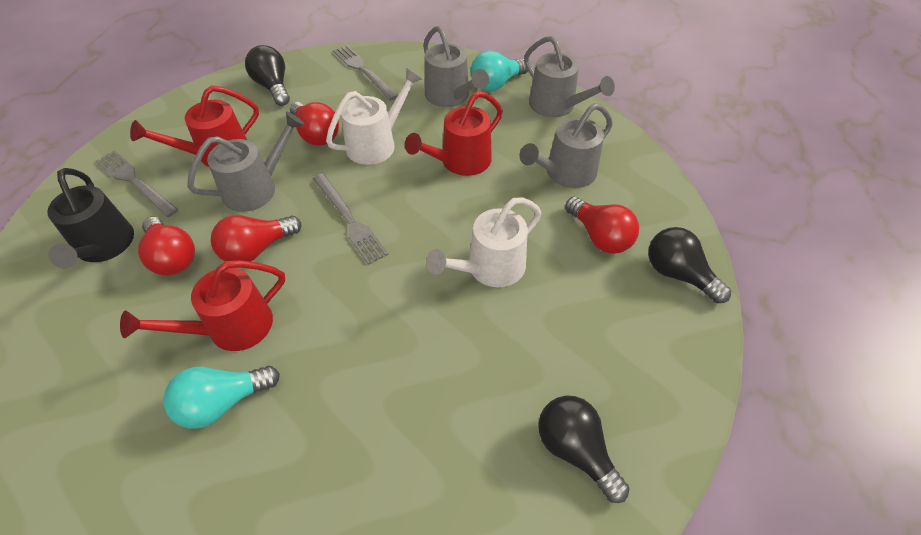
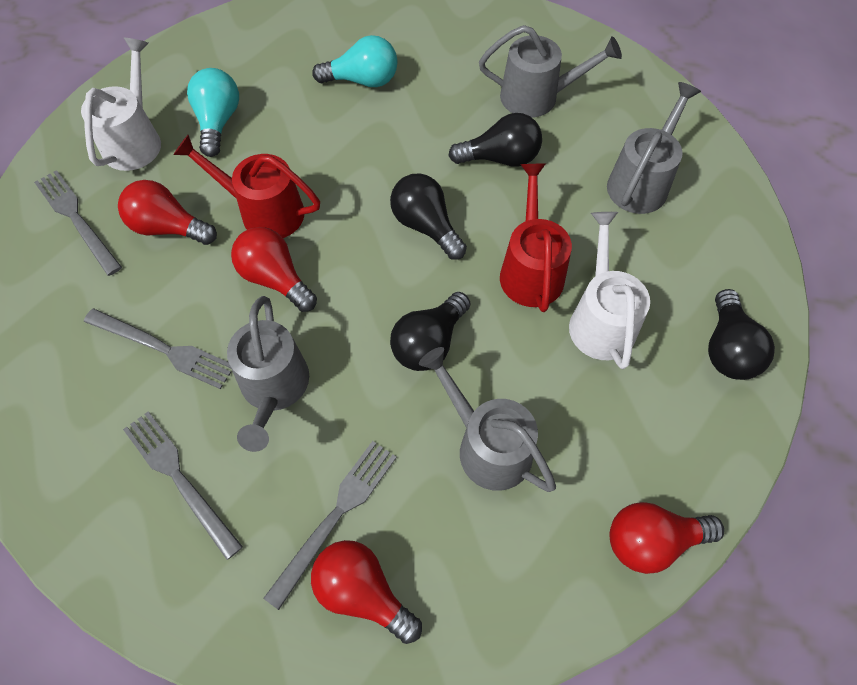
black light bulb: 3 -> 4
black watering can: 1 -> 0
grey fork: 3 -> 4
red watering can: 3 -> 2

